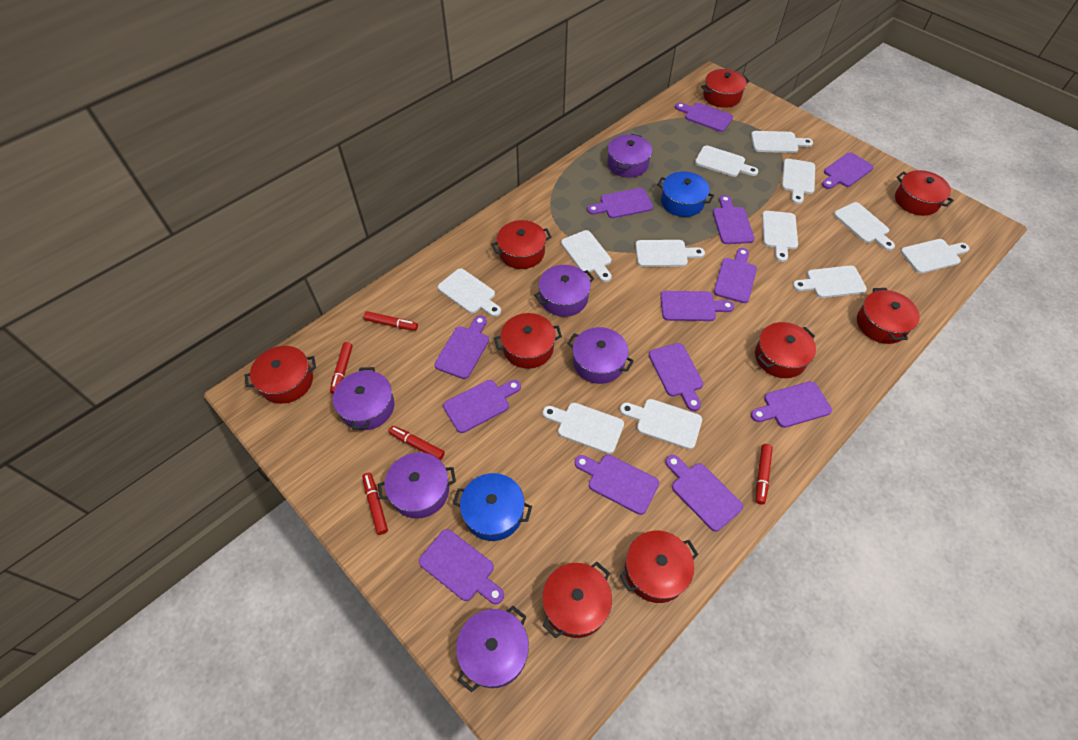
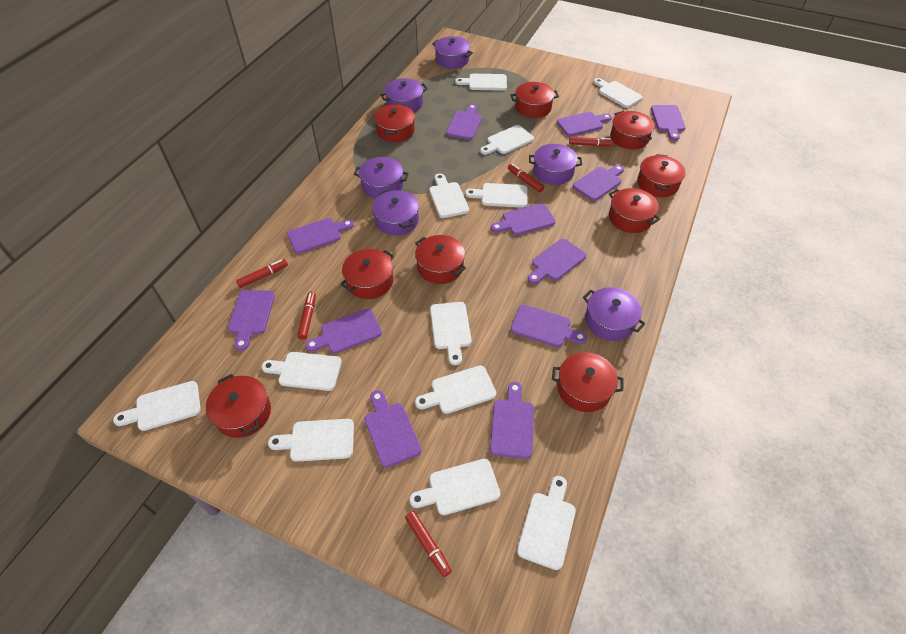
blue pot: 2 -> 0
purple cutting board: 13 -> 12

